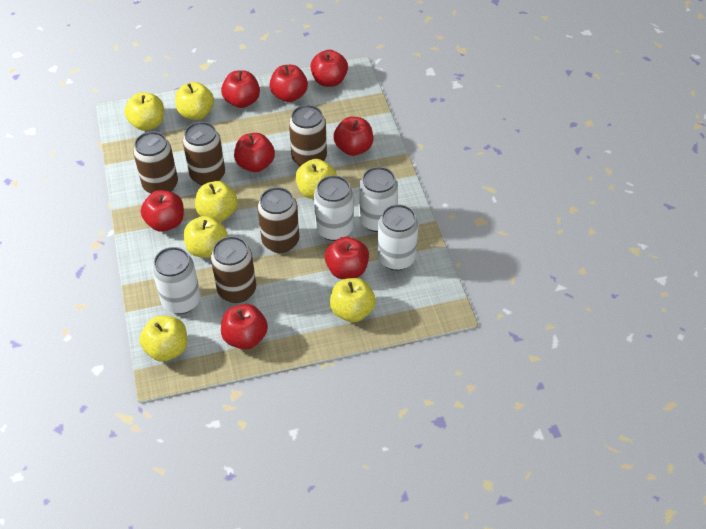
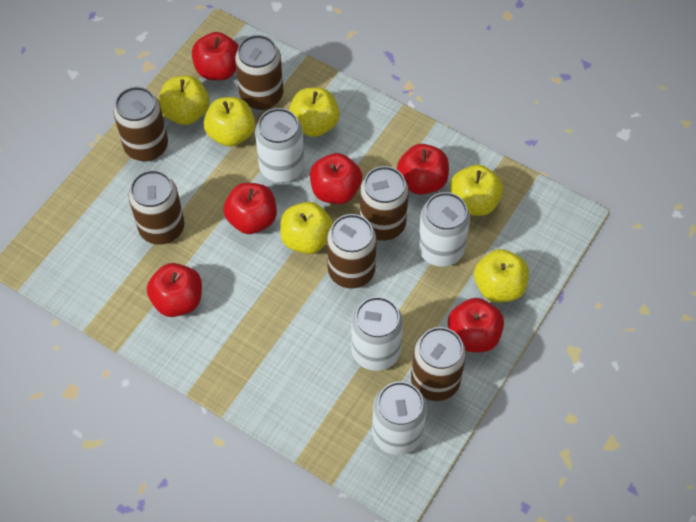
brown can: 5 -> 6
red apple: 8 -> 6
yellow apple: 7 -> 6

